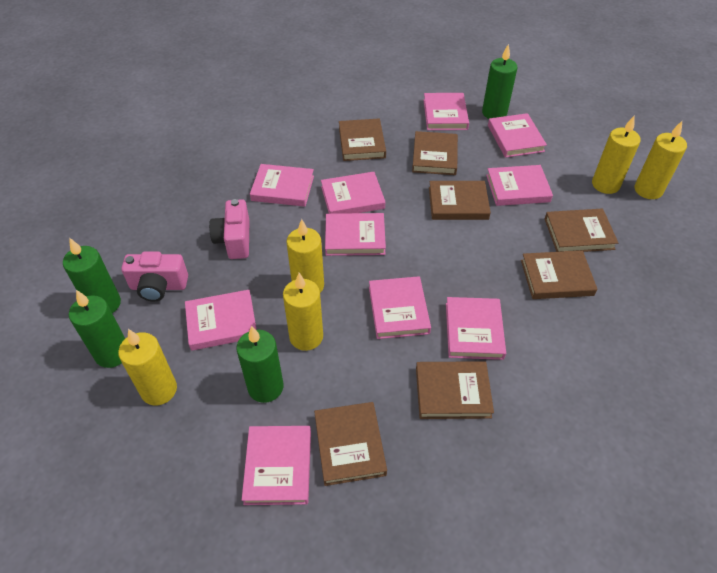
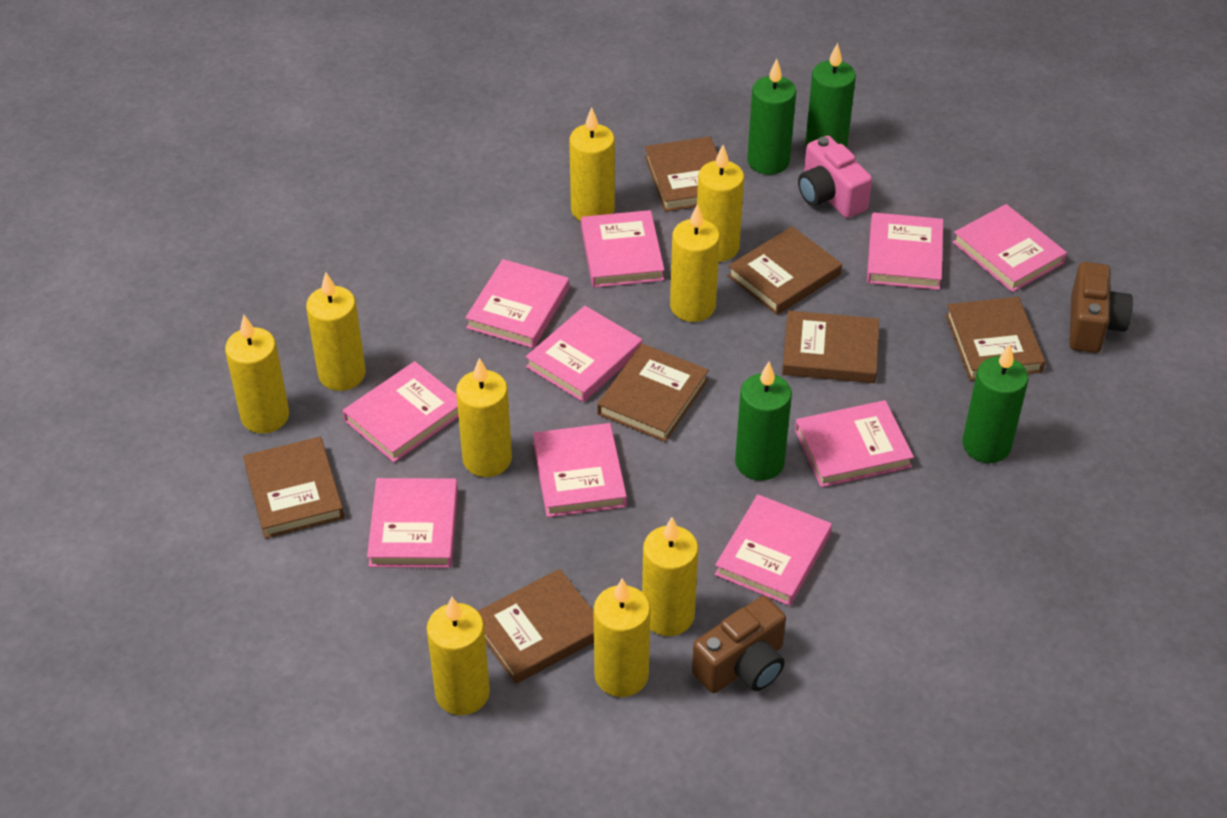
brown camera: 0 -> 2
pink camera: 2 -> 1
yellow candle: 5 -> 9

